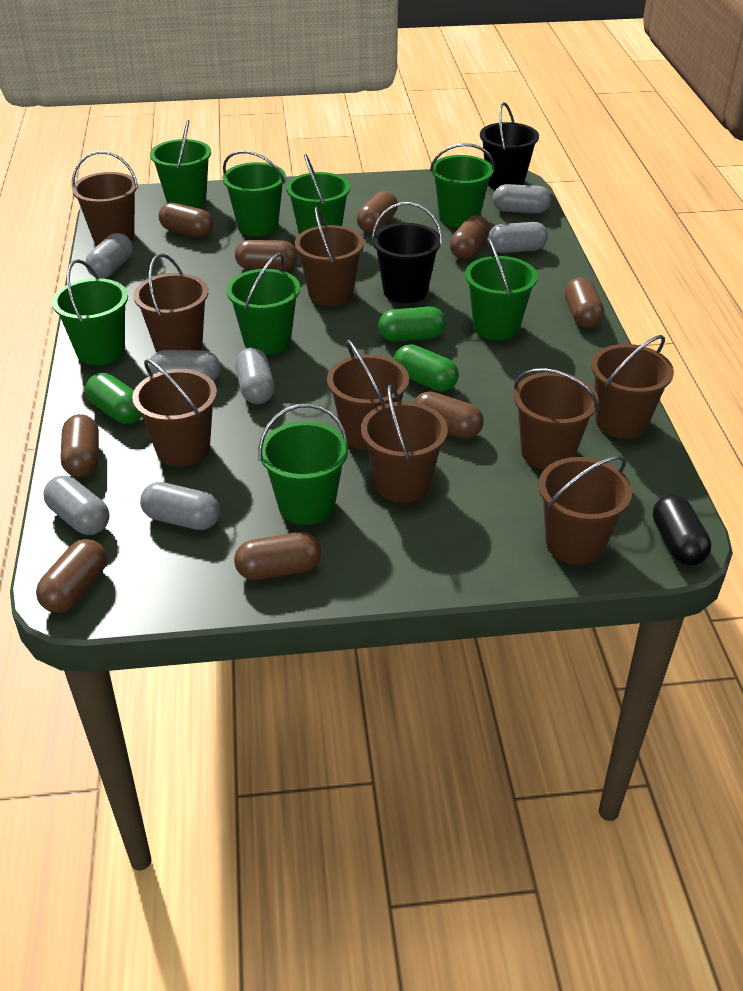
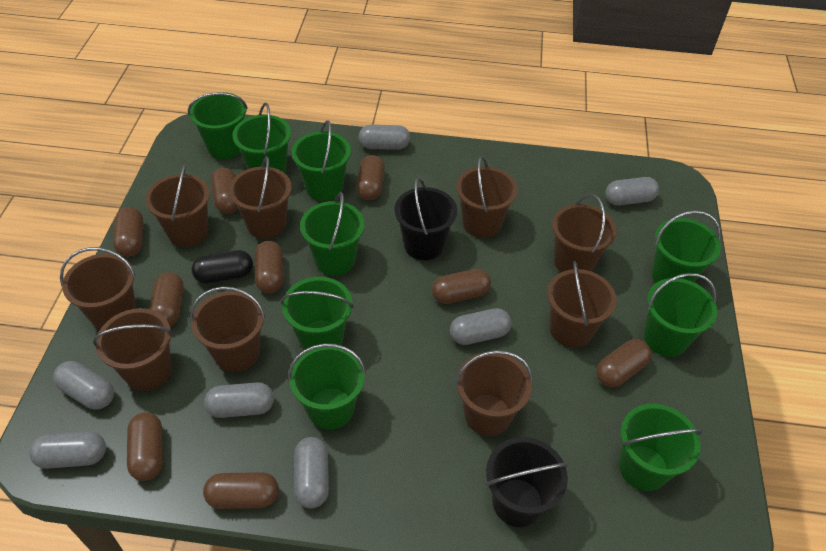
green bucket: 8 -> 9
green capsule: 3 -> 0

